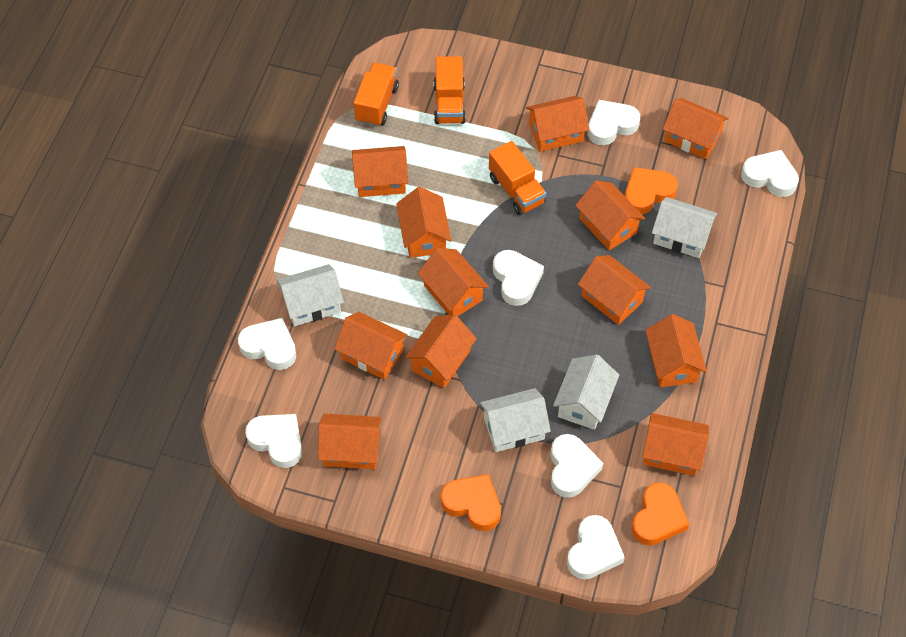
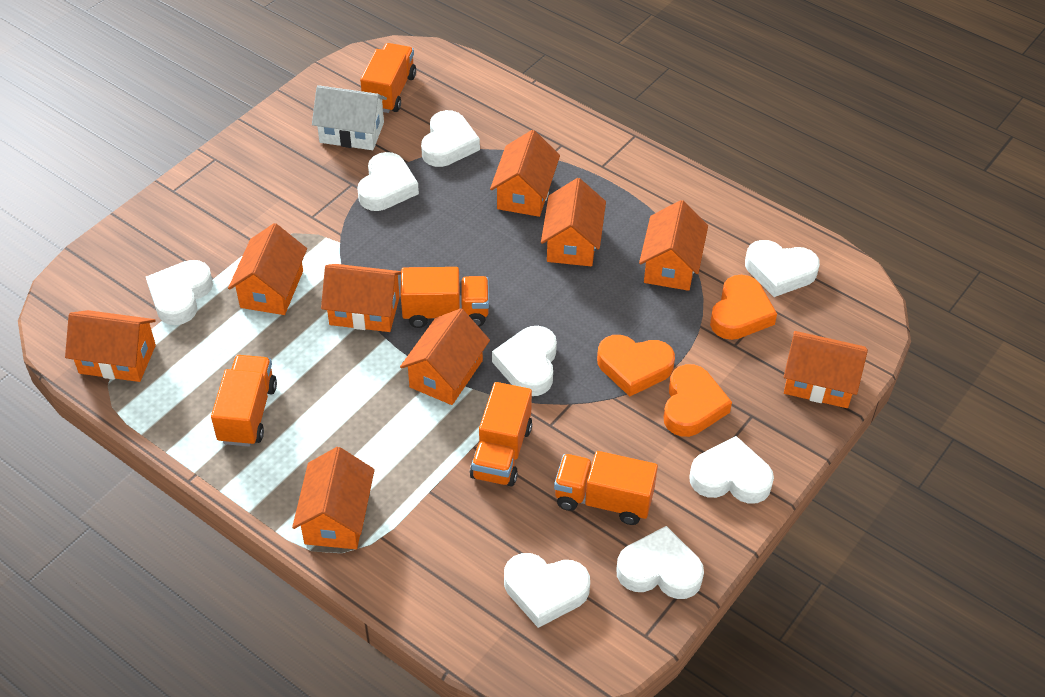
orange house: 12 -> 9
orange truck: 3 -> 5
white heart: 7 -> 8
white house: 4 -> 1

